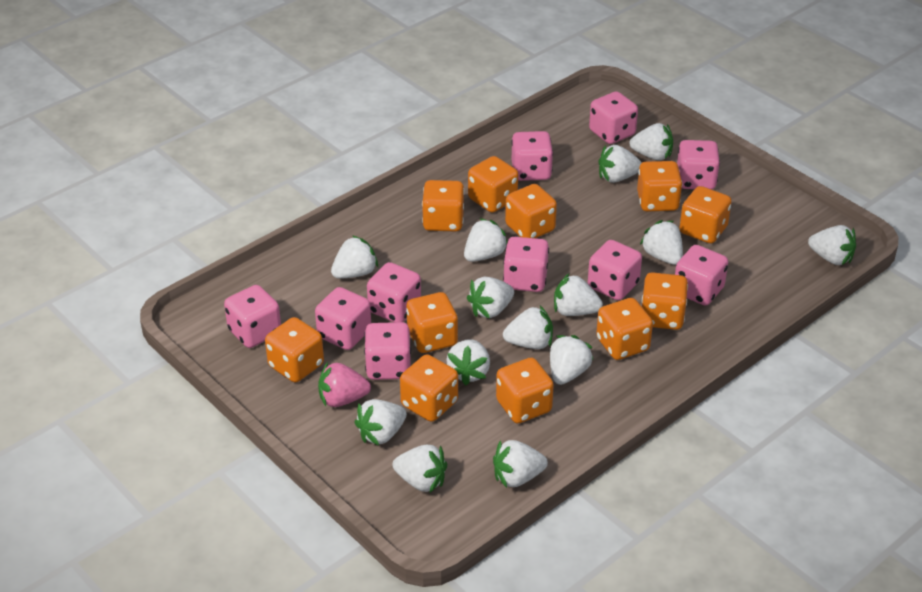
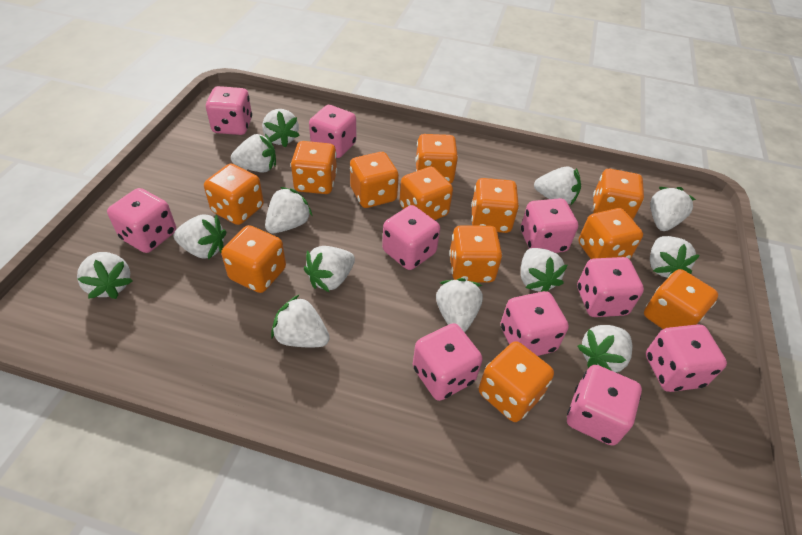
orange dice: 11 -> 12
pink strawberry: 1 -> 0
white strawberry: 14 -> 13

